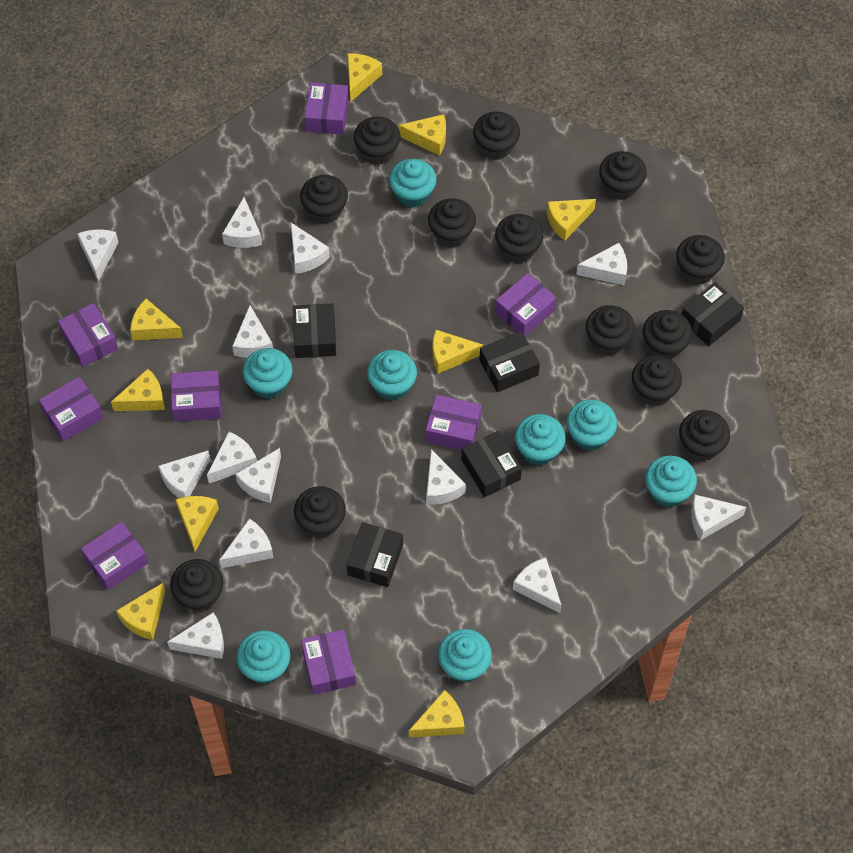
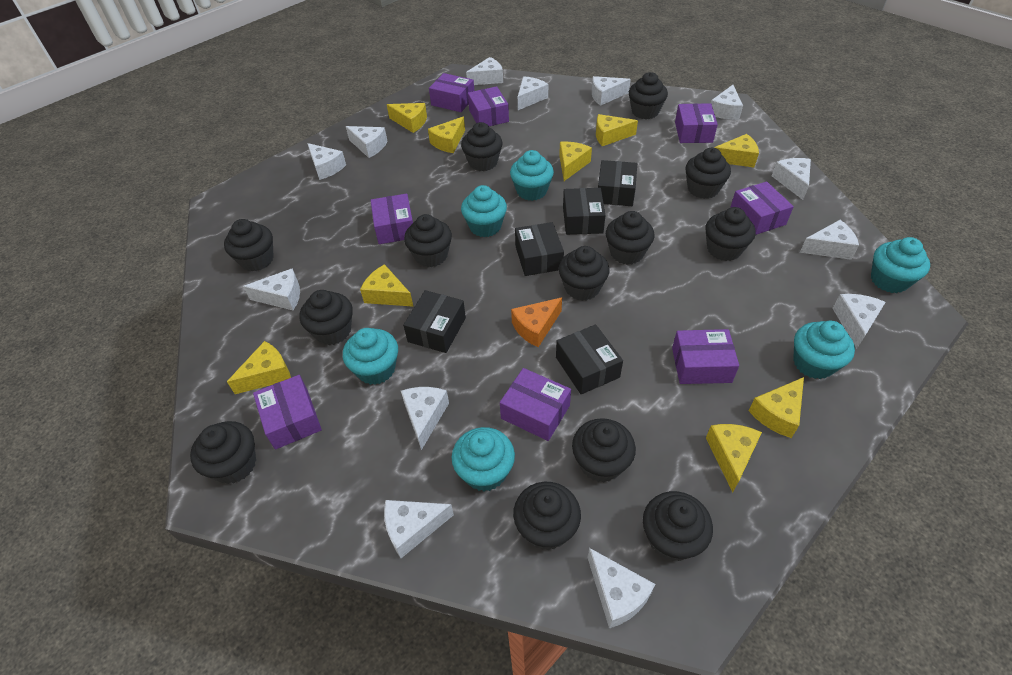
orange cheese: 0 -> 1
turquoise cupcake: 8 -> 6

